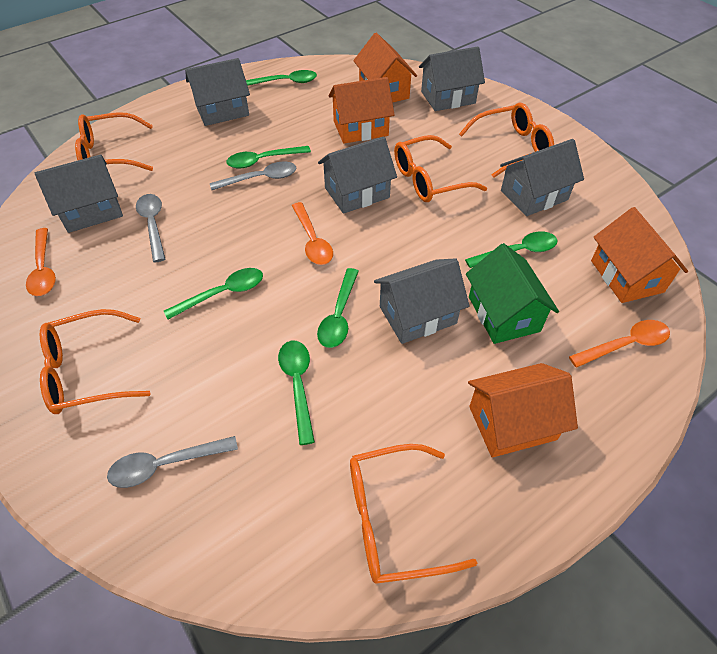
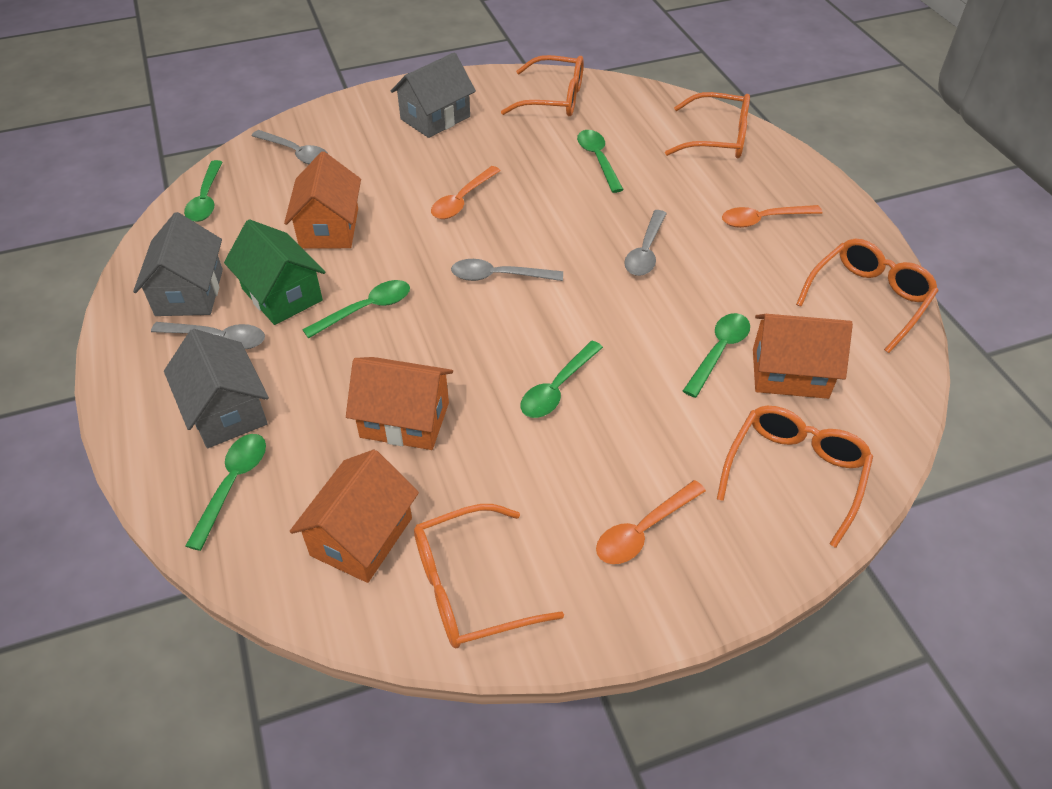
grey house: 6 -> 3
grey spoon: 3 -> 4

